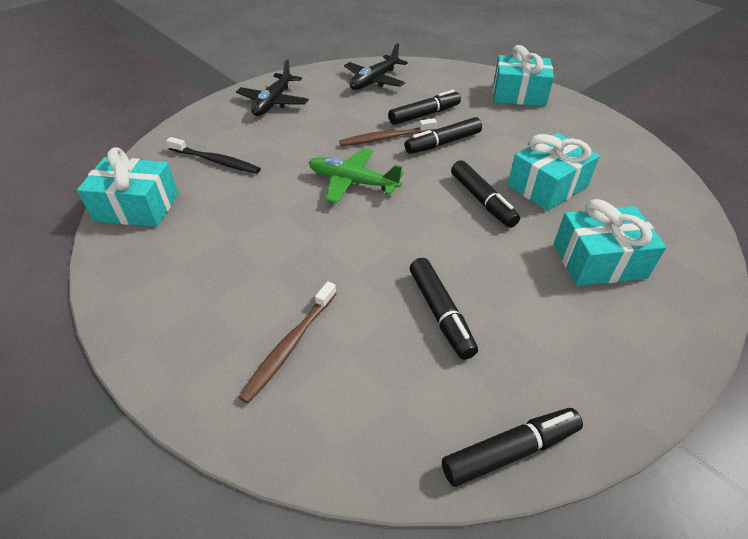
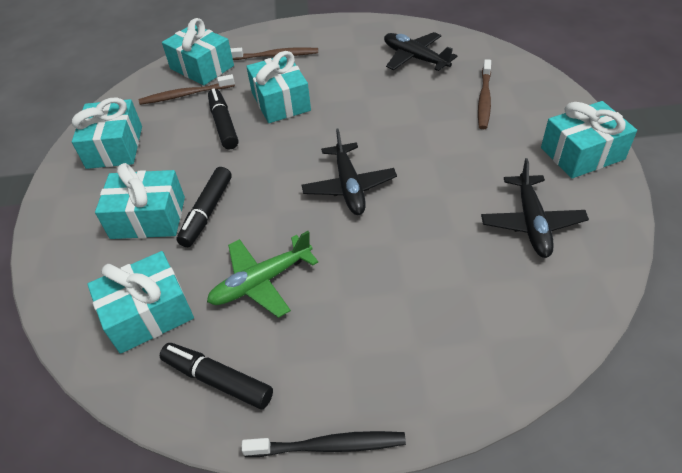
black marker: 5 -> 3
black plane: 2 -> 3
brown toothbrush: 2 -> 3
turquoise gift: 4 -> 6

